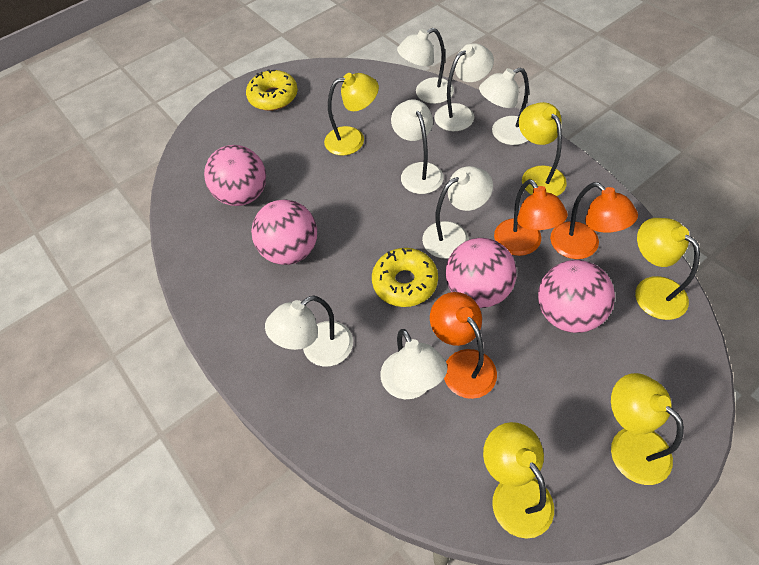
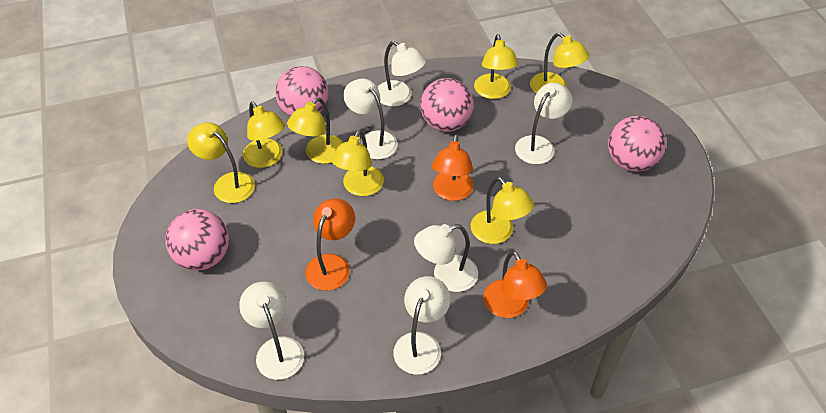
white lamp: 7 -> 6
yellow donut: 2 -> 0
yellow lamp: 5 -> 7

